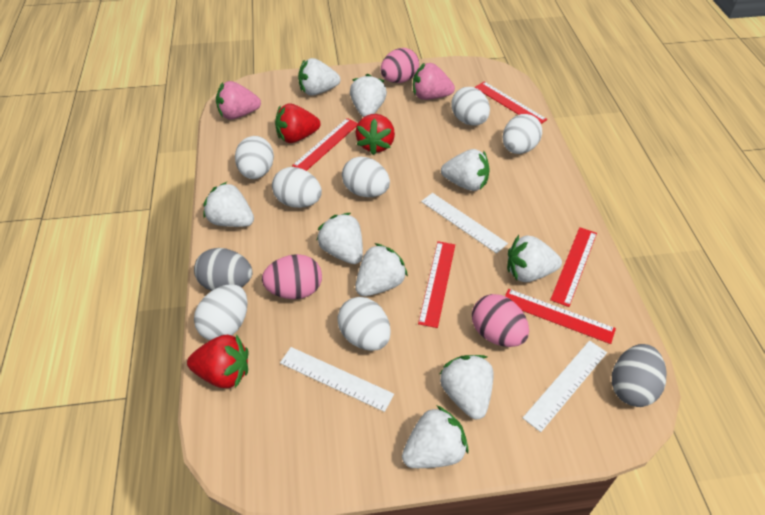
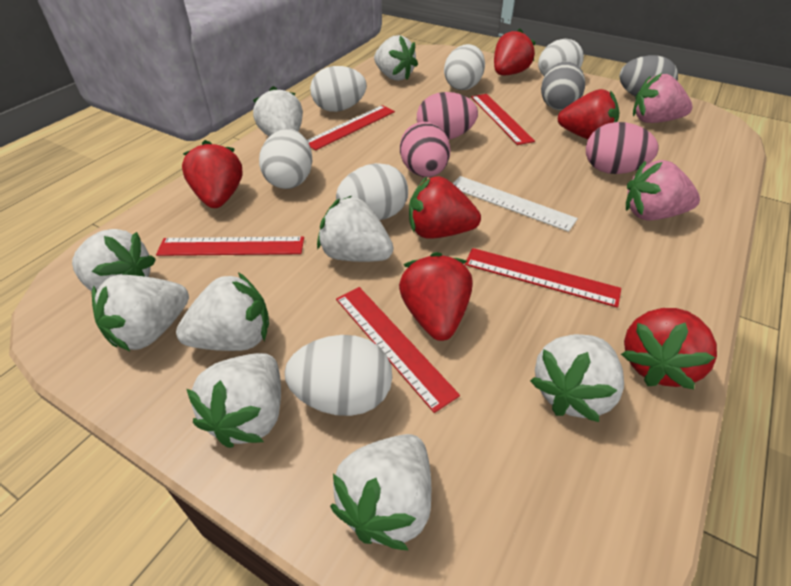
red strawberry: 3 -> 6
white egg: 7 -> 6
white ruler: 3 -> 1

